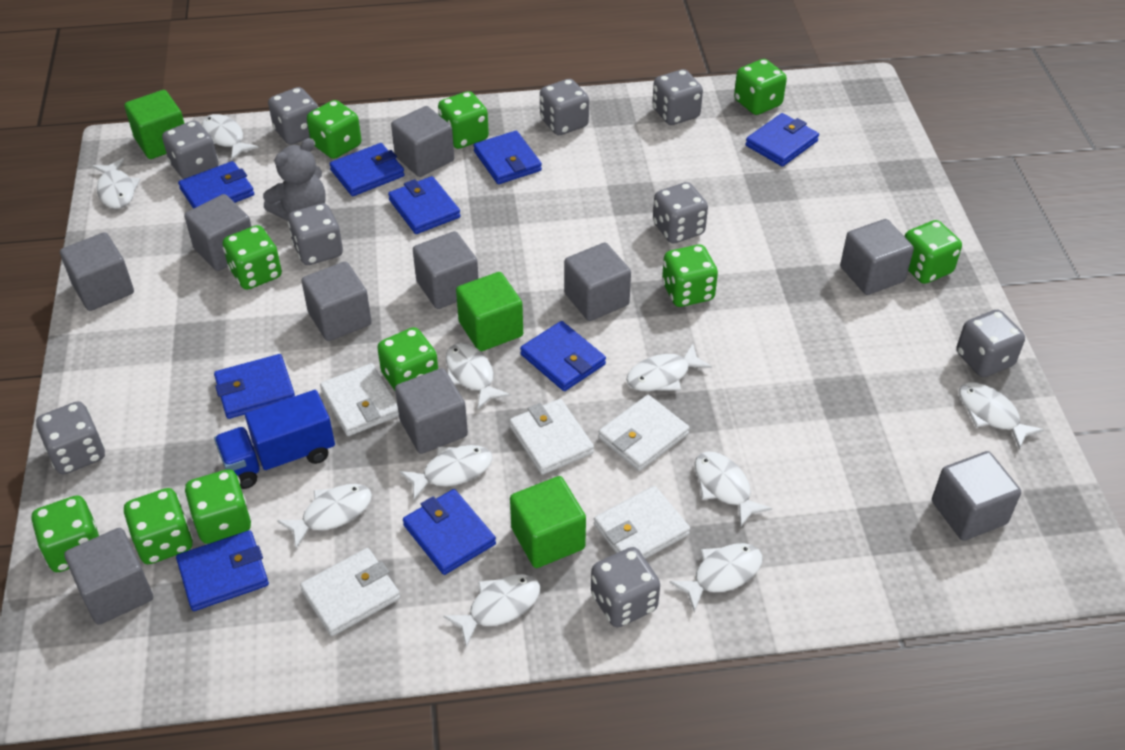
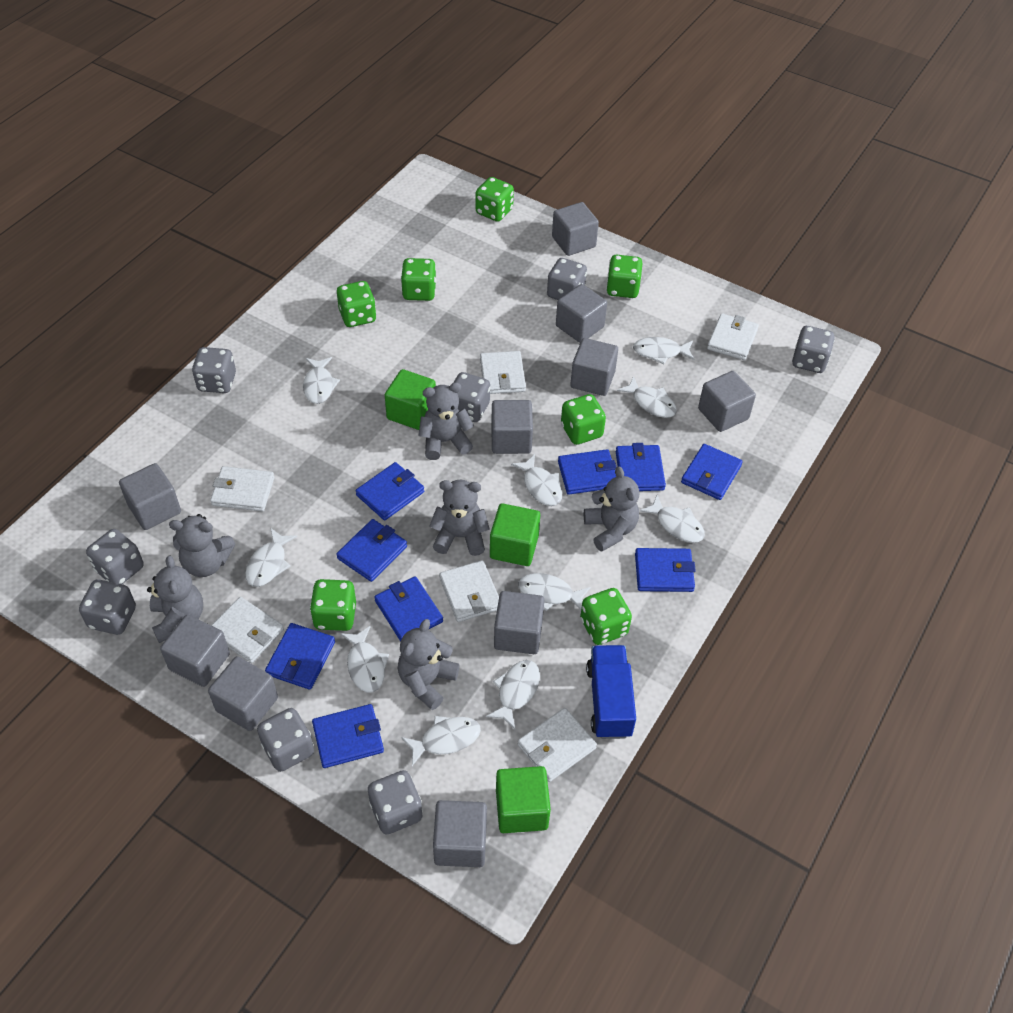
green dice: 10 -> 7
grey dice: 9 -> 8
grey teddy bear: 1 -> 6
white wallet: 5 -> 6

